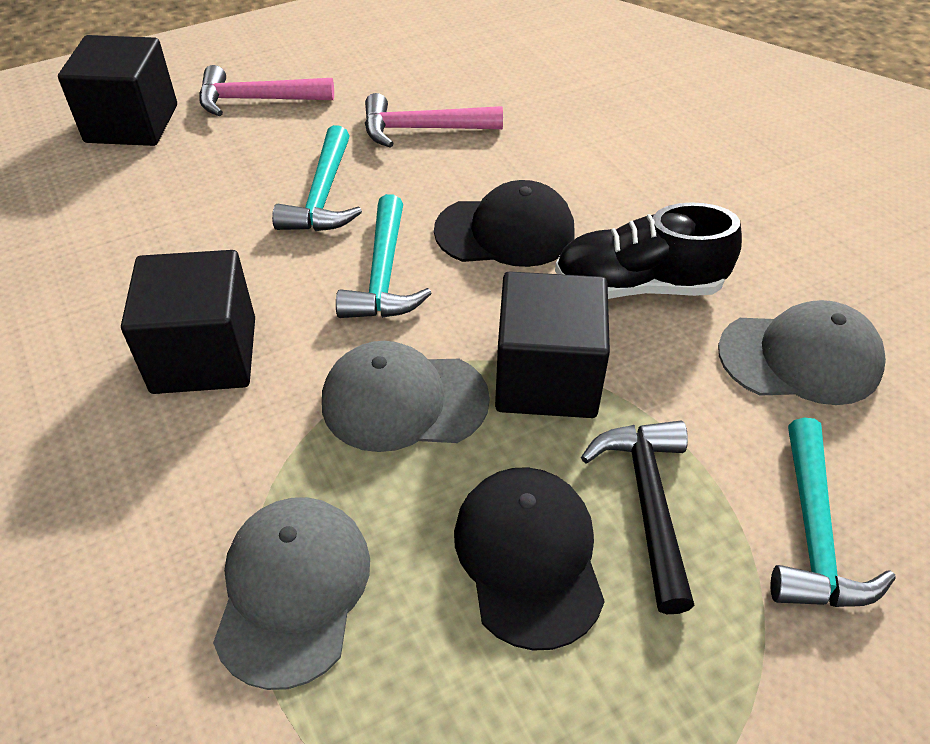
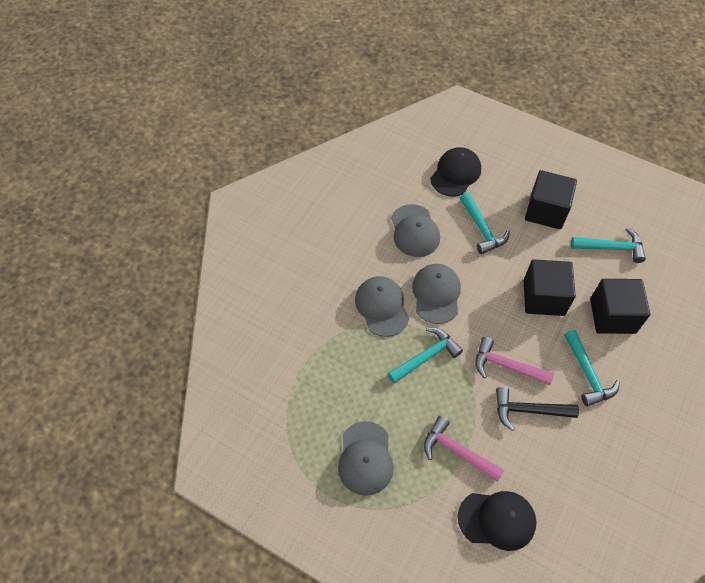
black shoe: 1 -> 0
grey cap: 3 -> 4
turquoise hammer: 3 -> 4

